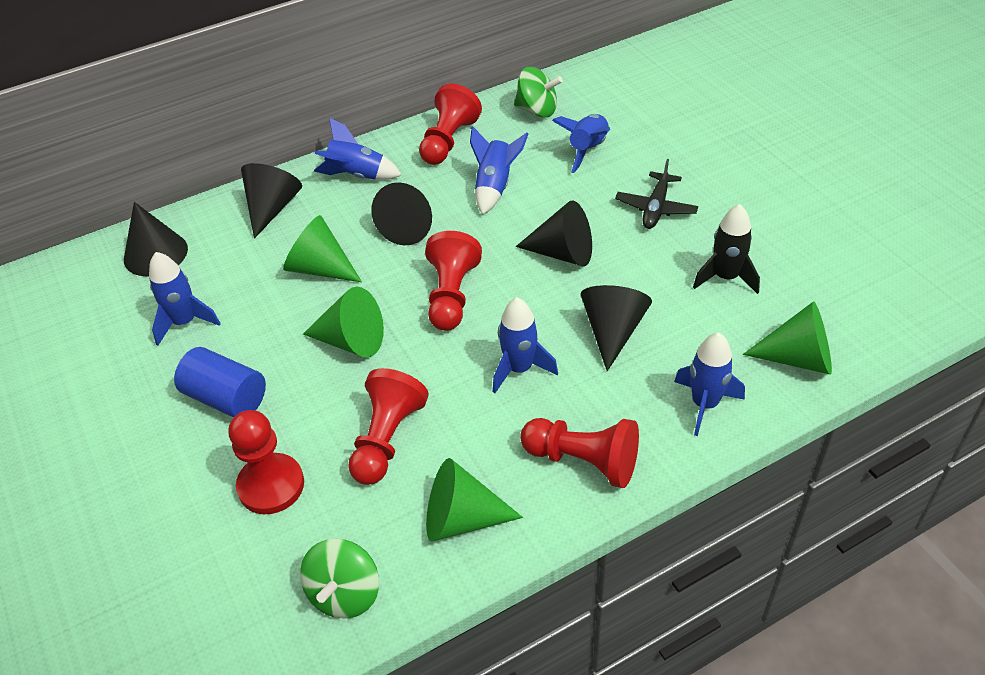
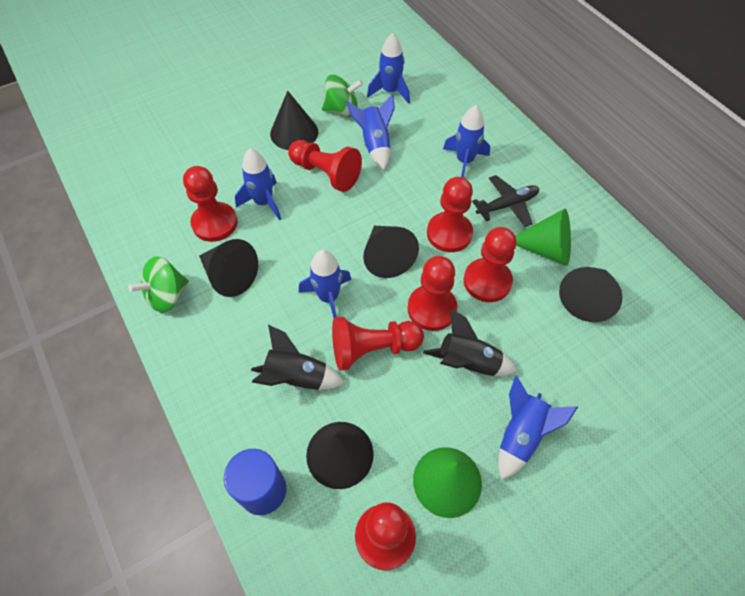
black rocket: 1 -> 2
green cone: 4 -> 2
red pawn: 5 -> 7

